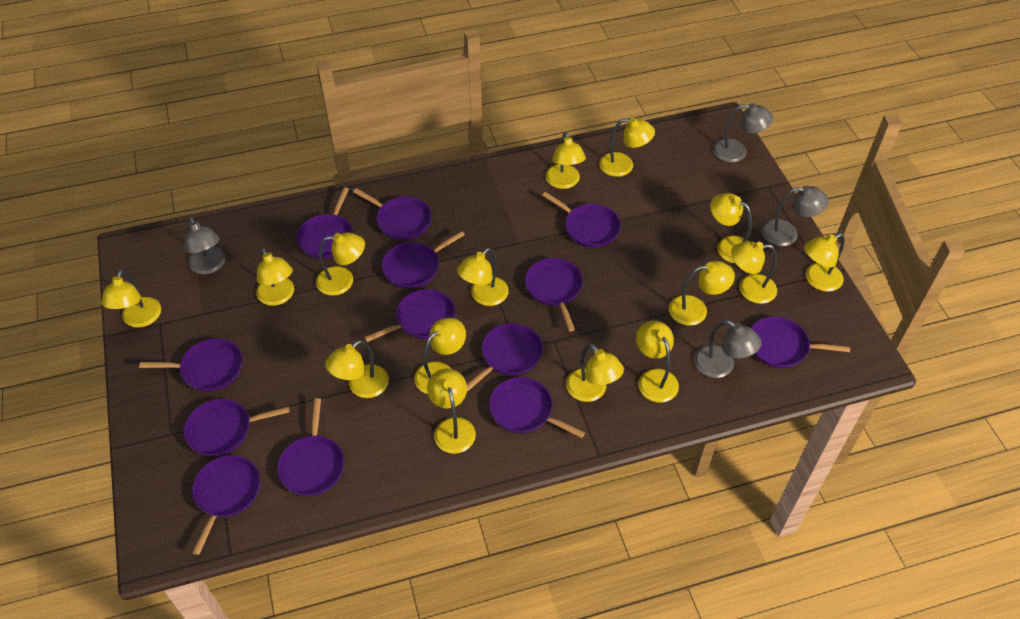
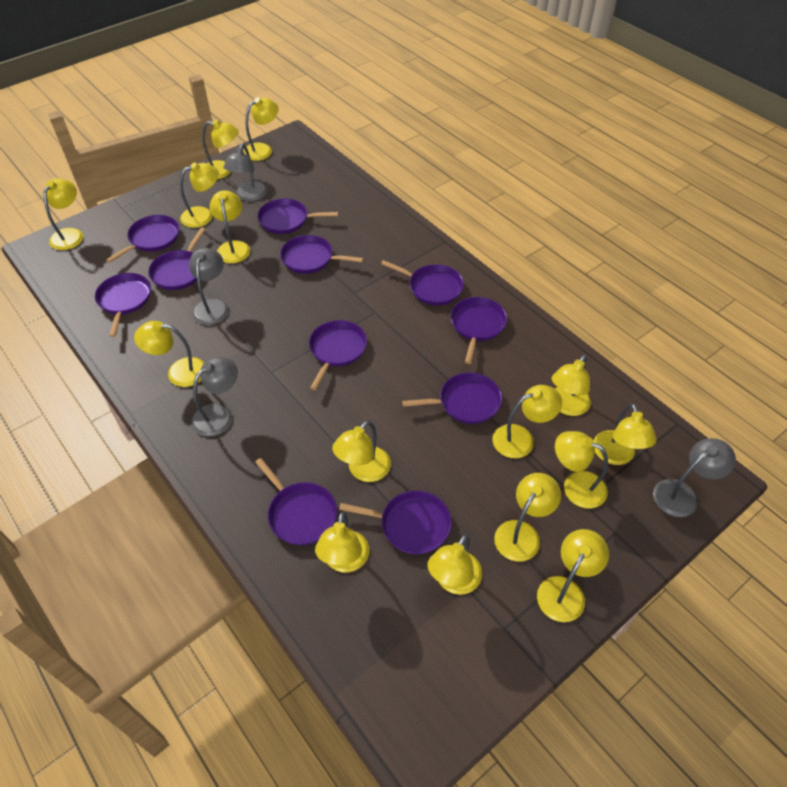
purple pan: 13 -> 11

